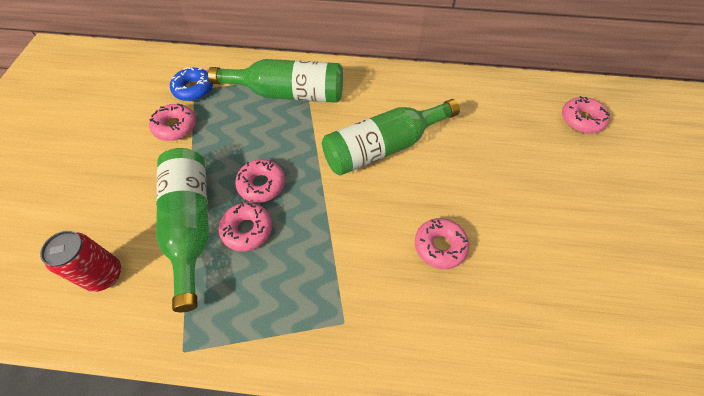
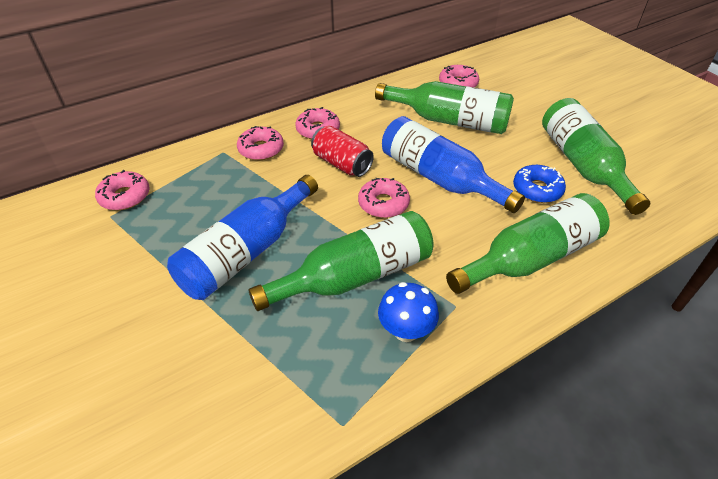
blue bottle: 0 -> 2
blue mushroom: 0 -> 1
green bottle: 3 -> 4

